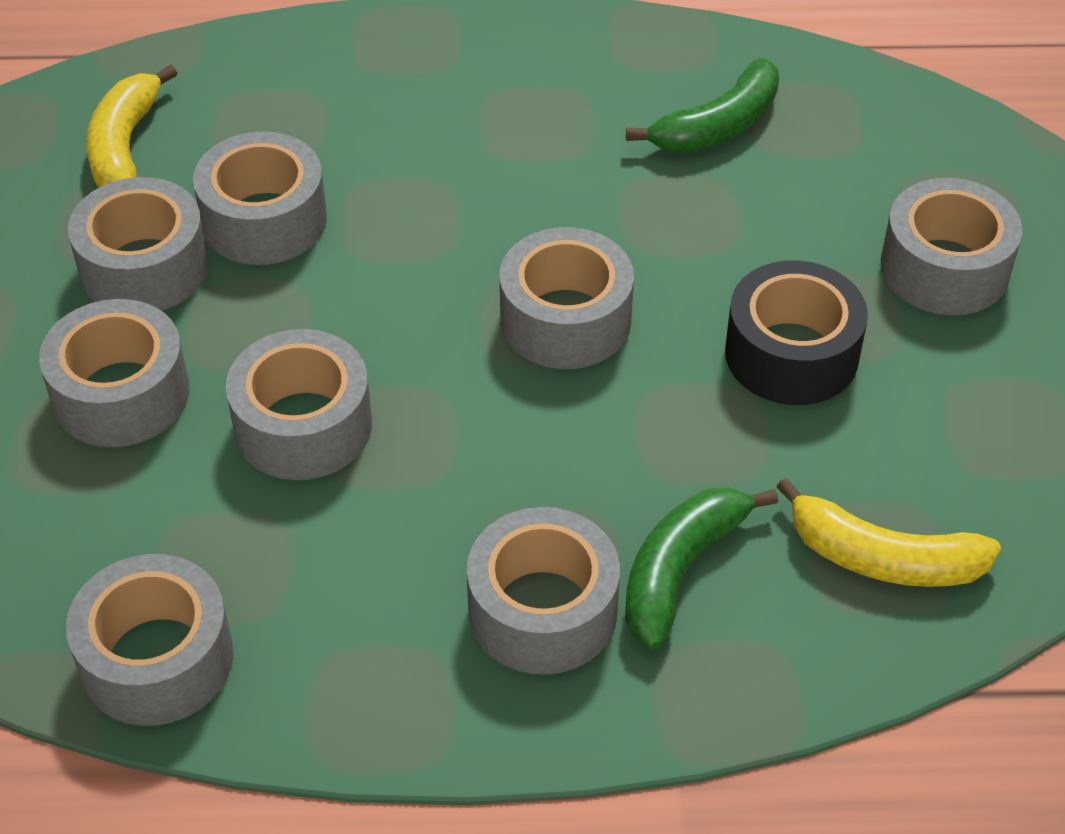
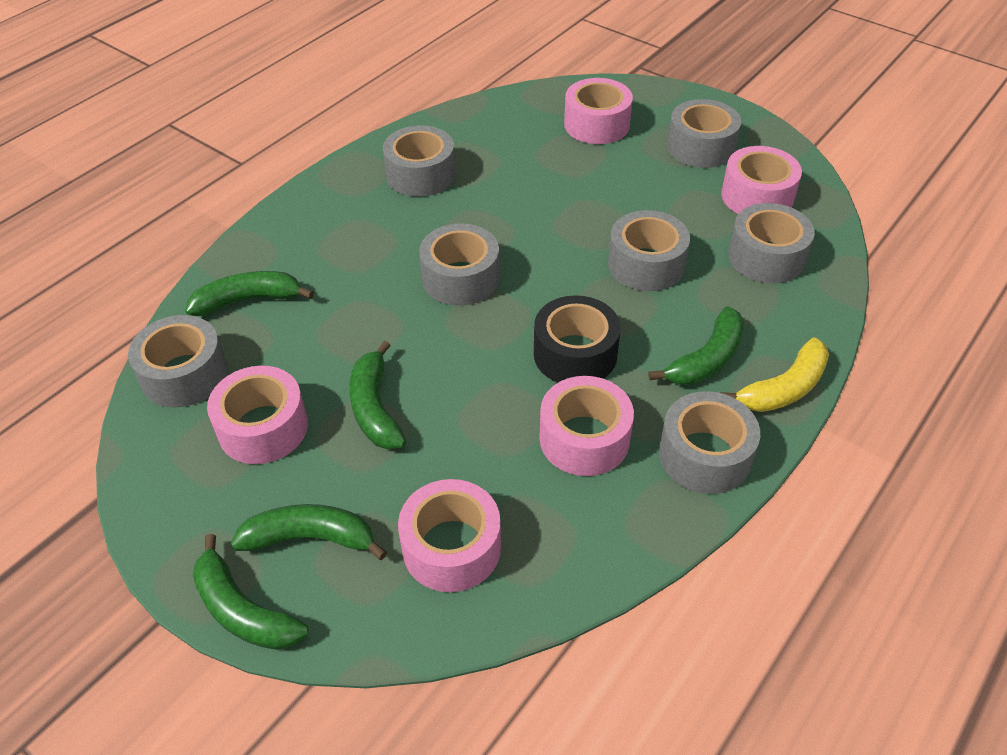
green banana: 2 -> 5
grey tape: 8 -> 7
pink tape: 0 -> 5
yellow banana: 2 -> 1

